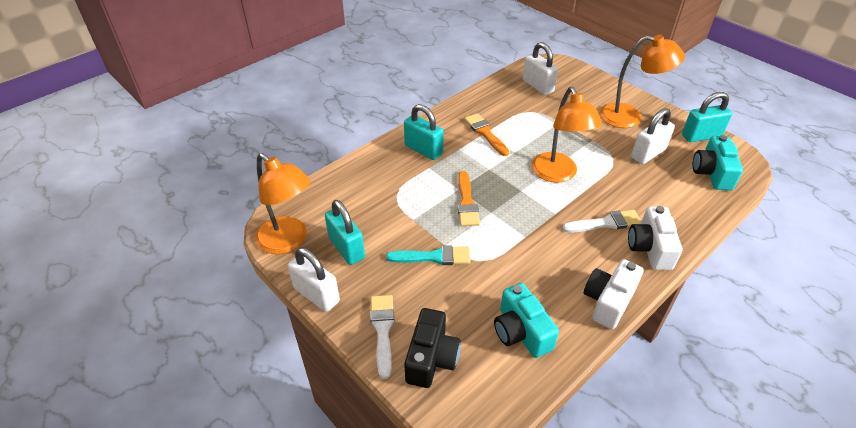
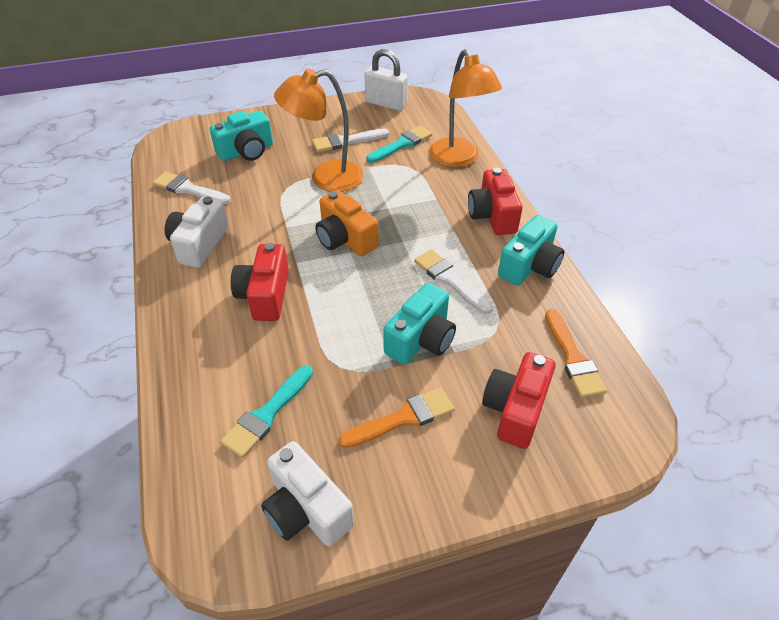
black camera: 1 -> 0
orange camera: 0 -> 1
orange lamp: 3 -> 2
red camera: 0 -> 3
turquoise brush: 1 -> 2
turquoise camera: 2 -> 3
turquoise padlock: 3 -> 0
white brush: 2 -> 3
white padlock: 3 -> 1

